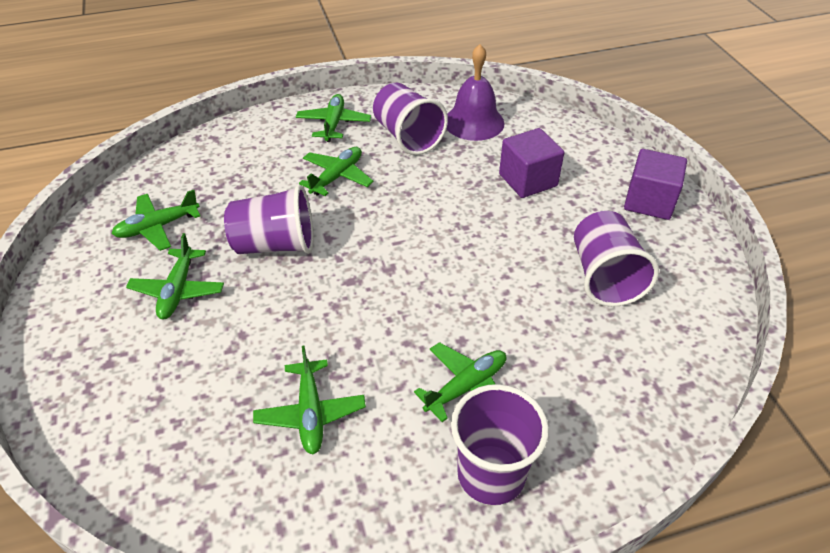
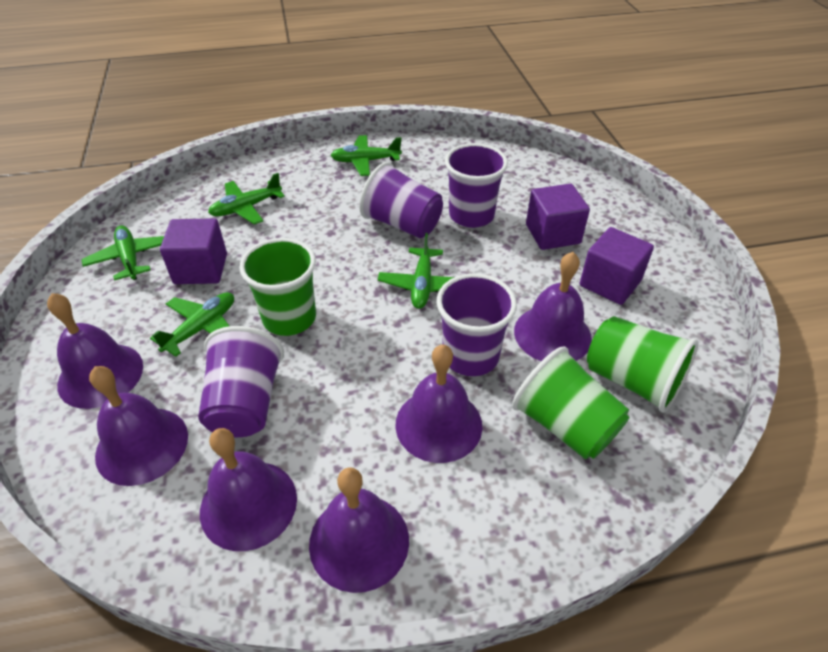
green cup: 0 -> 3
green plane: 6 -> 5
purple bell: 1 -> 6
purple cube: 2 -> 3

